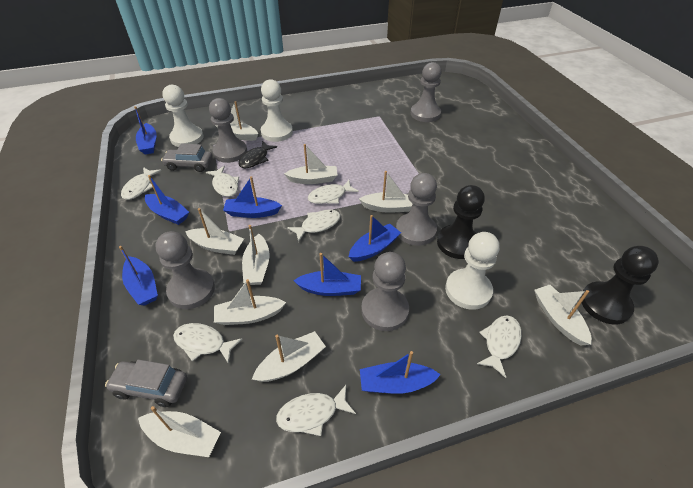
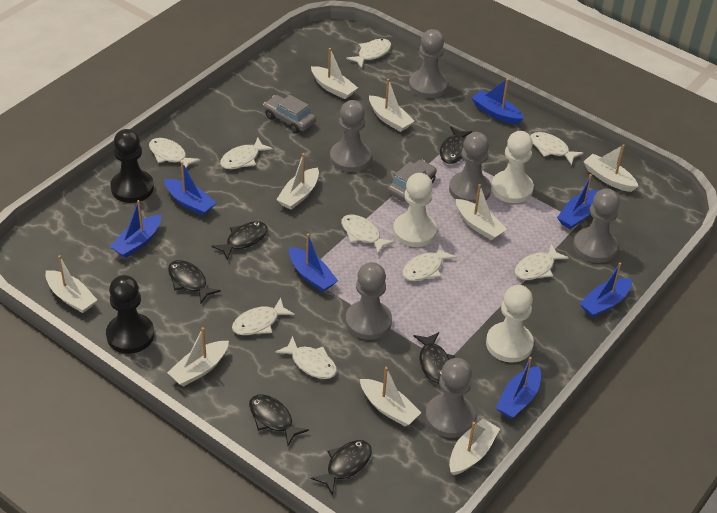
black fish: 1 -> 6
grey pawn: 5 -> 6
white fish: 7 -> 9

